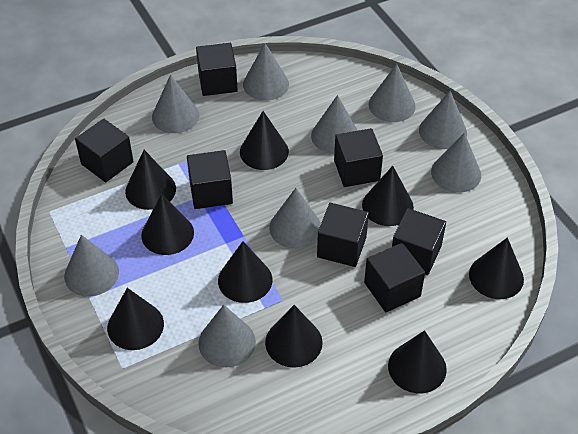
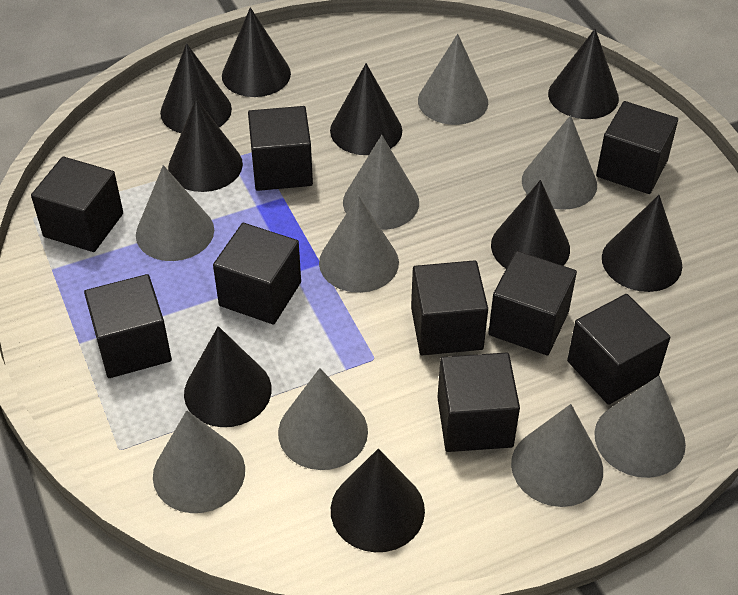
black cube: 7 -> 9

